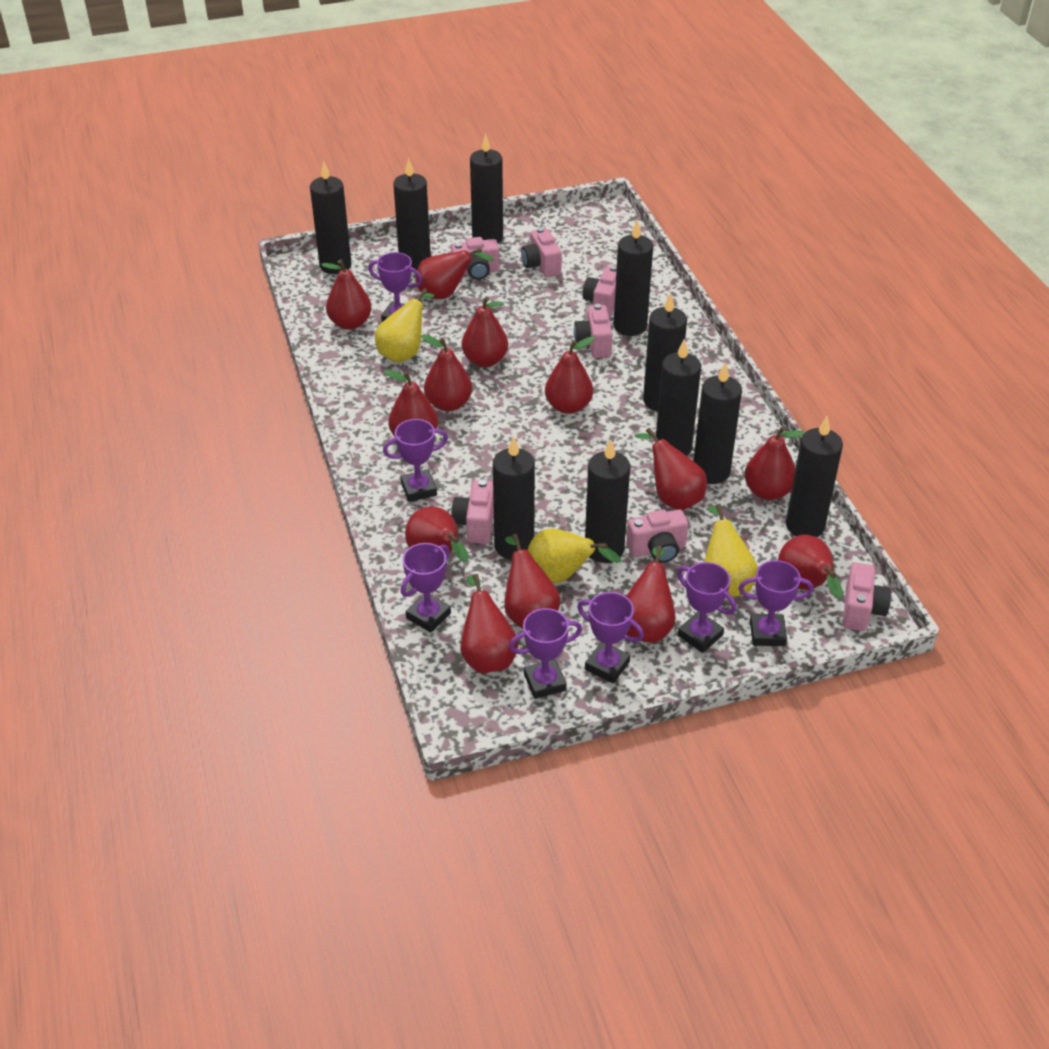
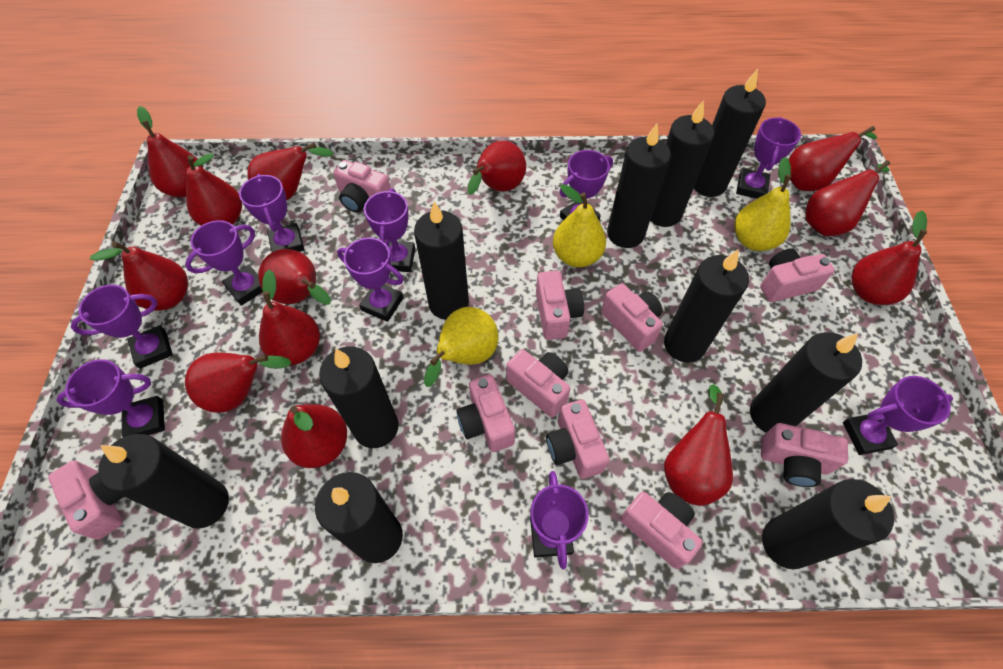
pink camera: 7 -> 10
purple trophy: 7 -> 10

